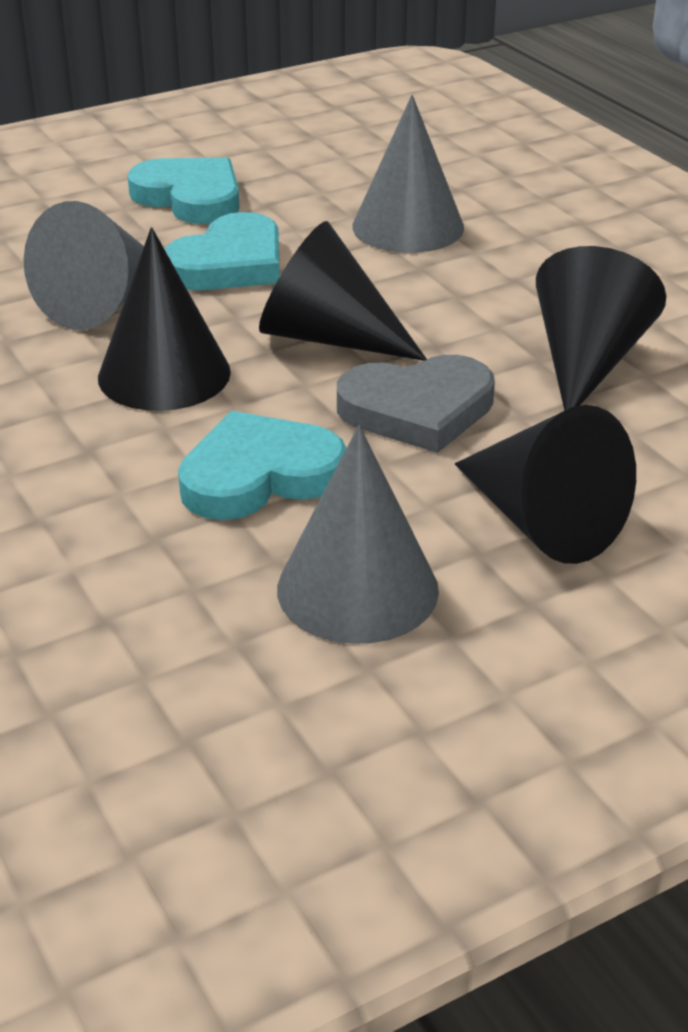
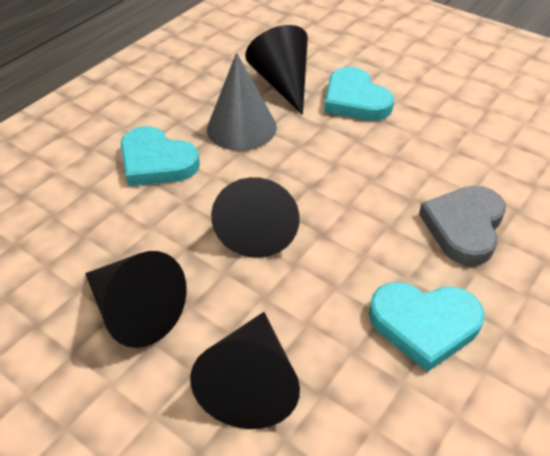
grey cone: 3 -> 1

